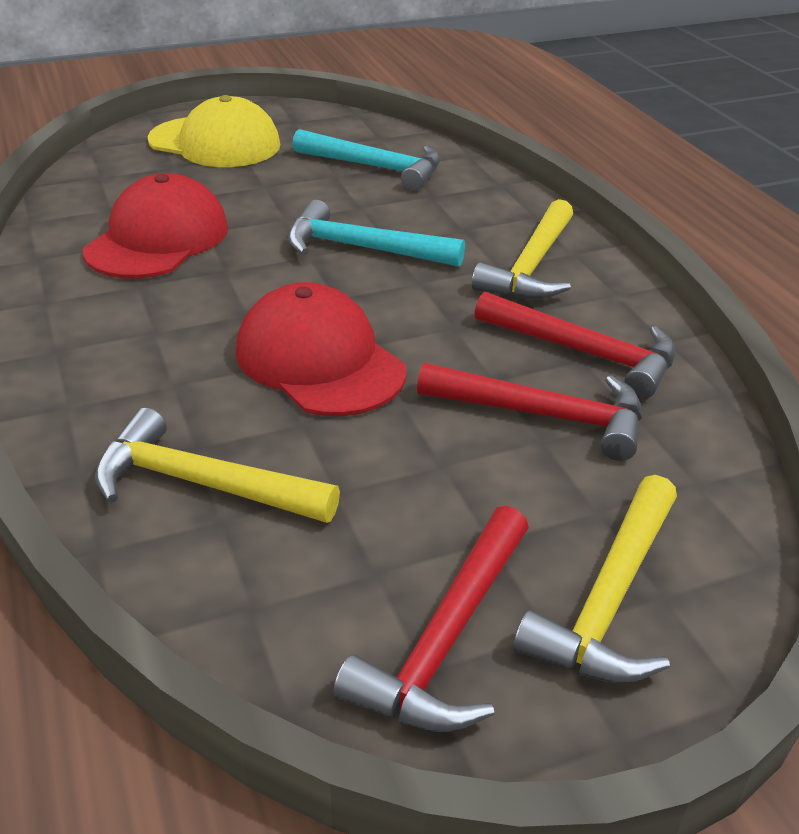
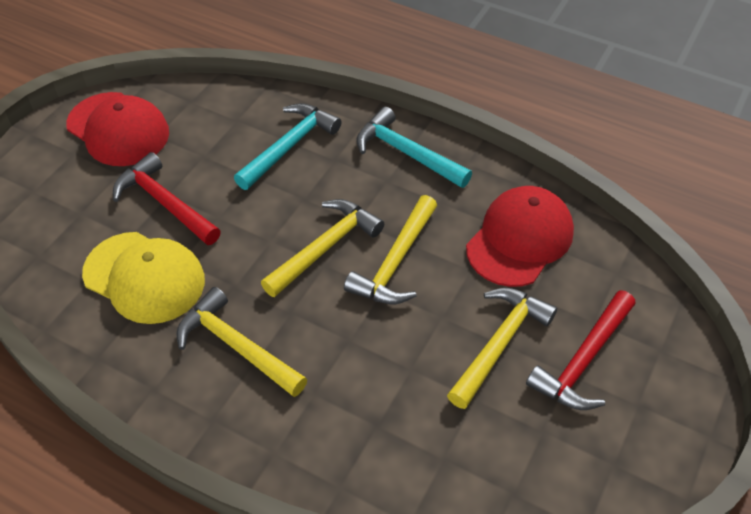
red hammer: 3 -> 2
yellow hammer: 3 -> 4

